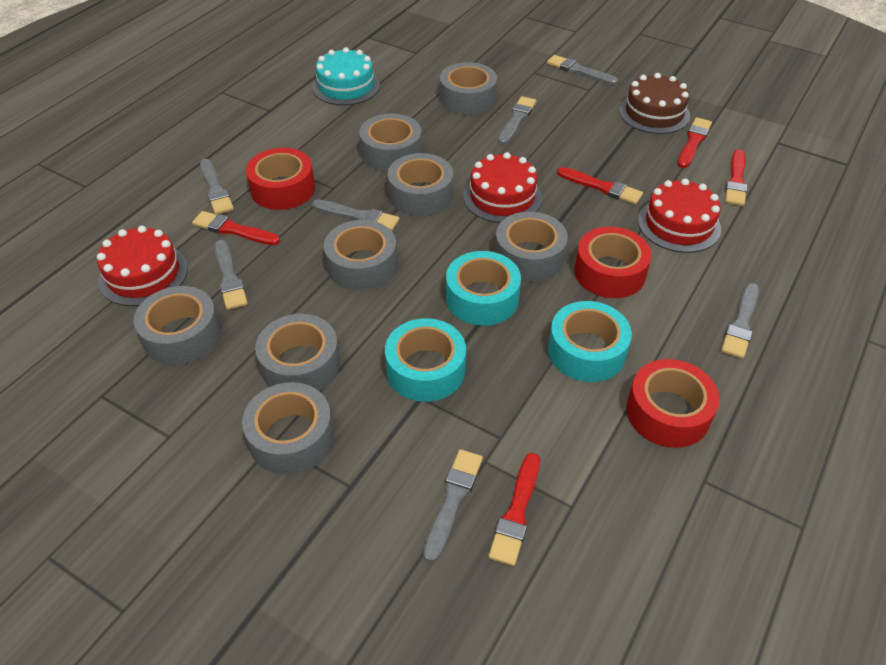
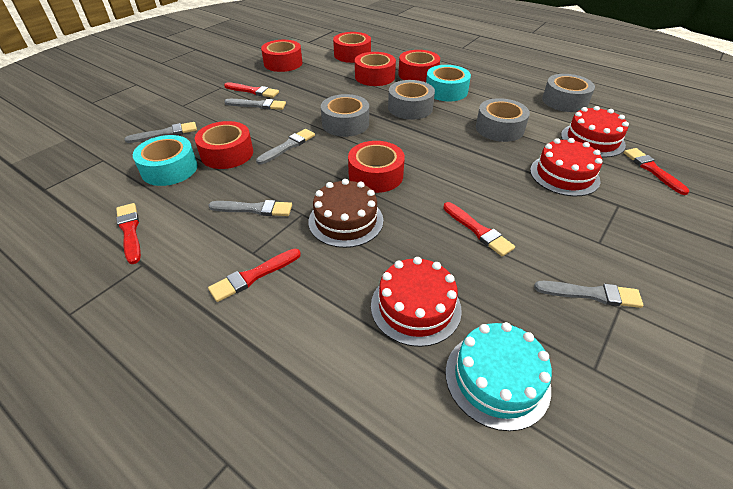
grey brush: 7 -> 5
grey tape: 8 -> 4
red tape: 3 -> 6
turquoise tape: 3 -> 2

